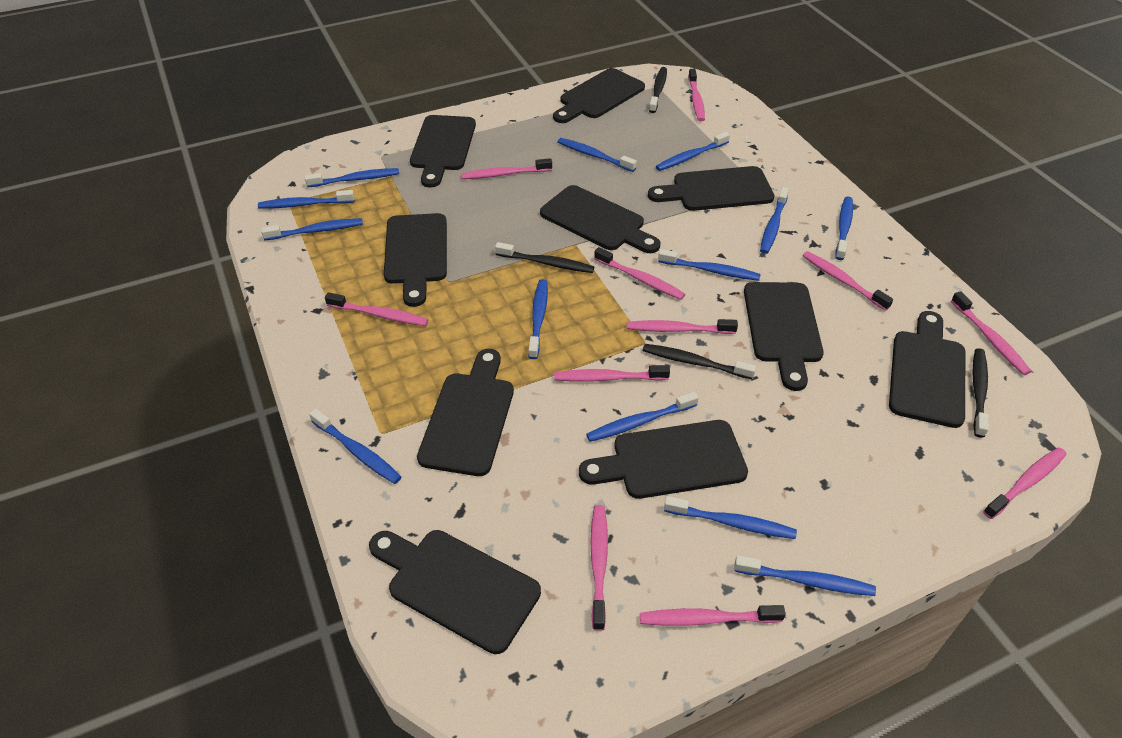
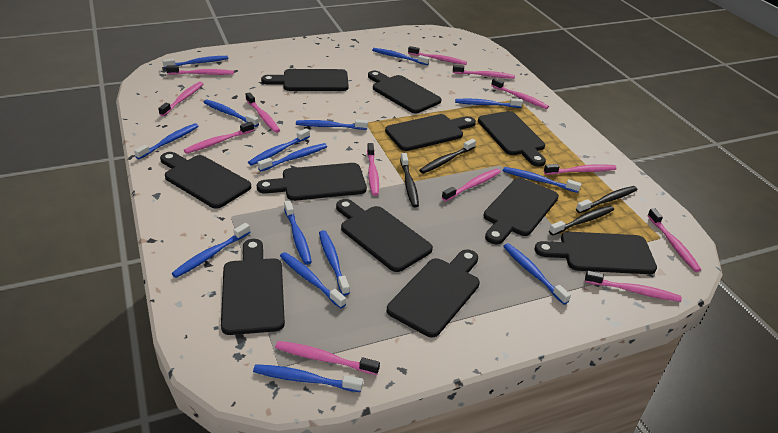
black cutting board: 10 -> 11
blue toothbrush: 13 -> 15
pink toothbrush: 11 -> 13

